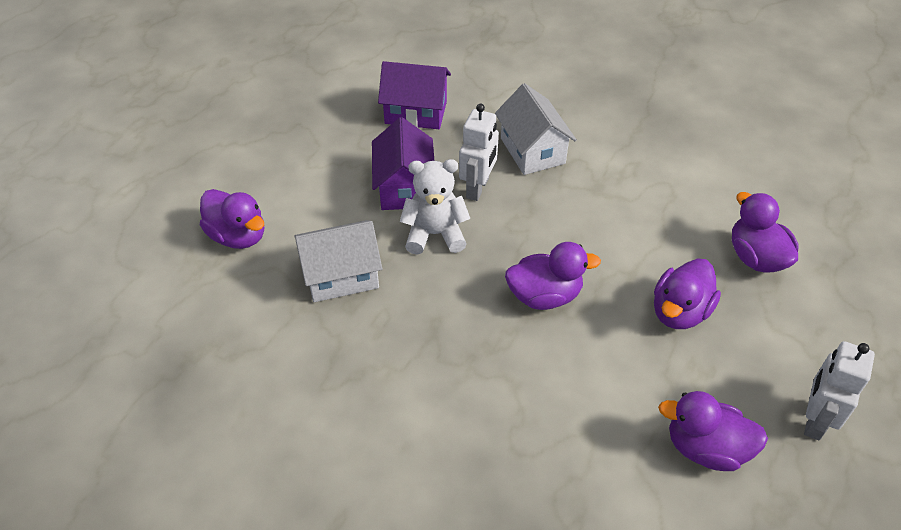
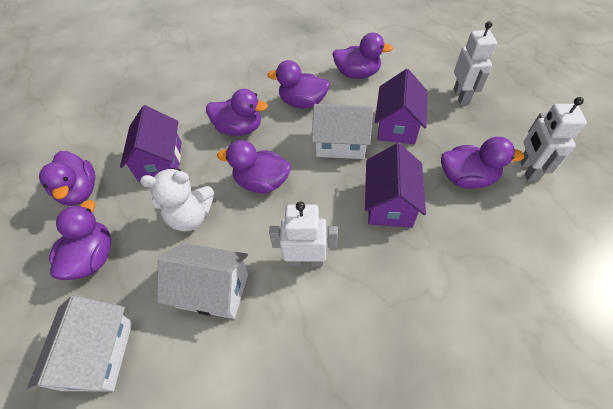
purple duck: 5 -> 7
purple house: 2 -> 3
white house: 2 -> 3
white robot: 2 -> 3

